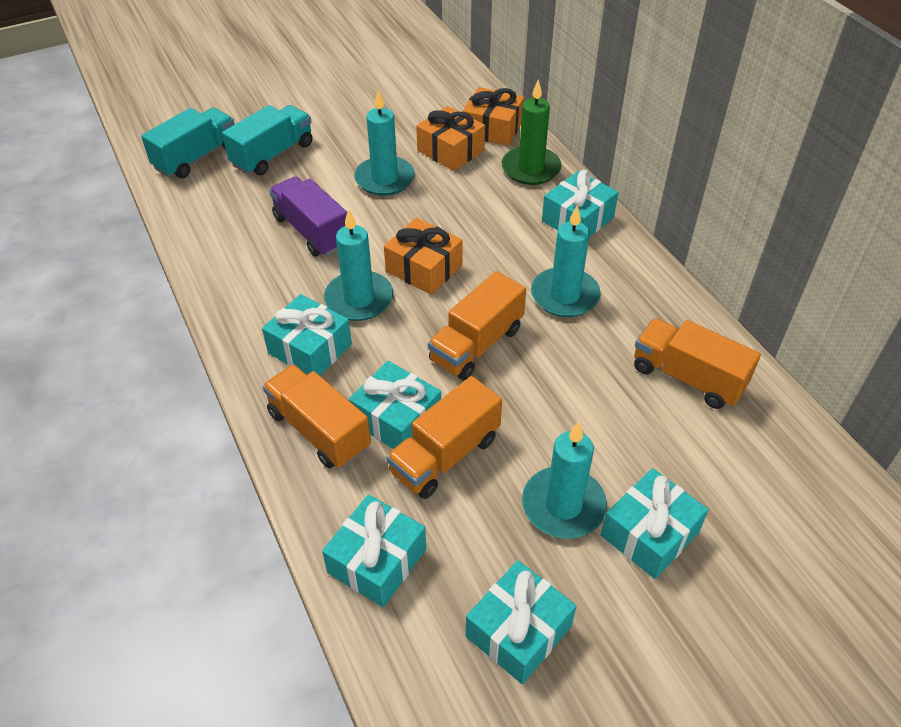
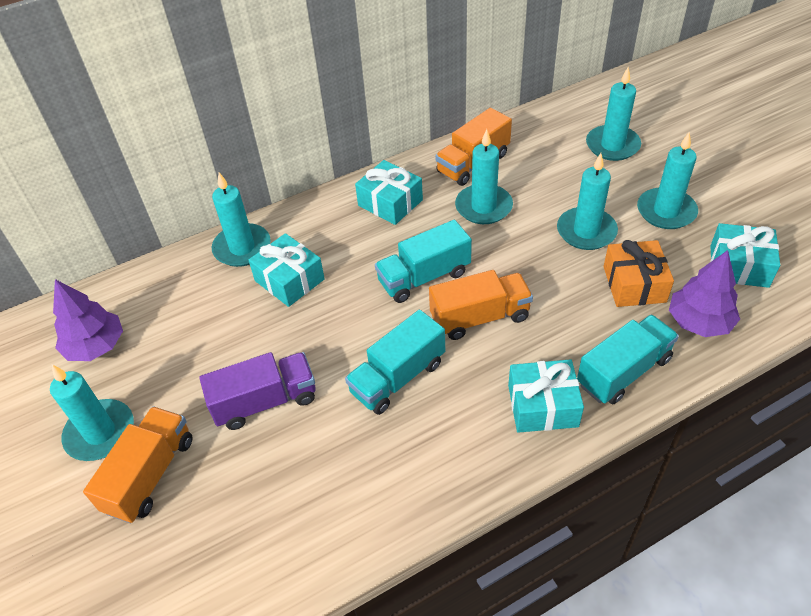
green candle: 1 -> 0
orange gift: 3 -> 1
orange truck: 4 -> 3
purple tree: 0 -> 2
turquoise candle: 4 -> 6
turquoise gift: 6 -> 4
turquoise truck: 2 -> 3

